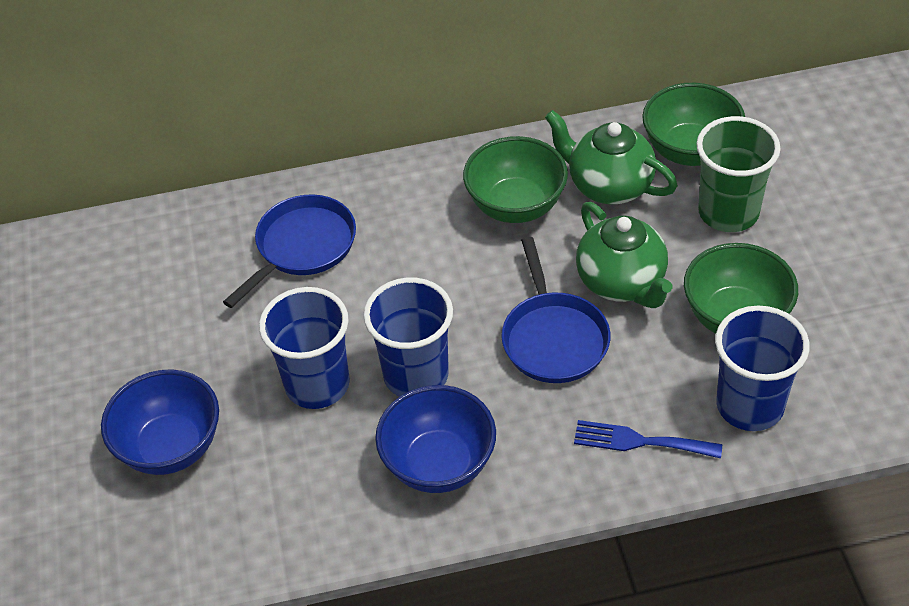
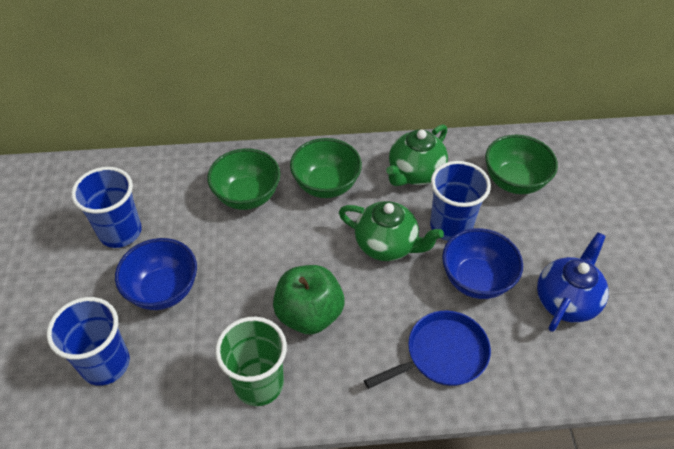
blue fork: 1 -> 0
blue pan: 2 -> 1
blue teapot: 0 -> 1
green apple: 0 -> 1

